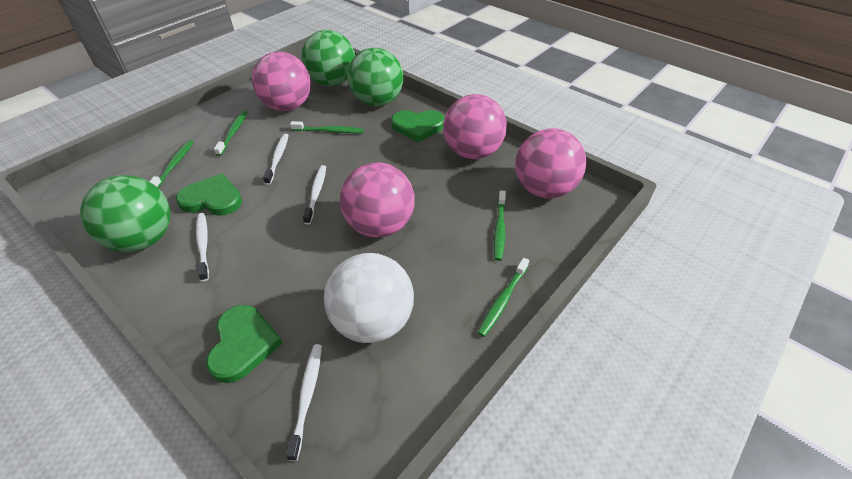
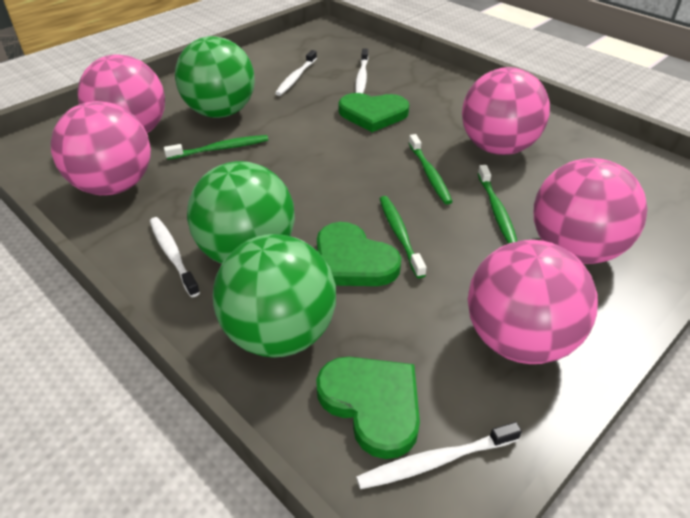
green toothbrush: 5 -> 4
pink ball: 4 -> 5
white ball: 1 -> 0

